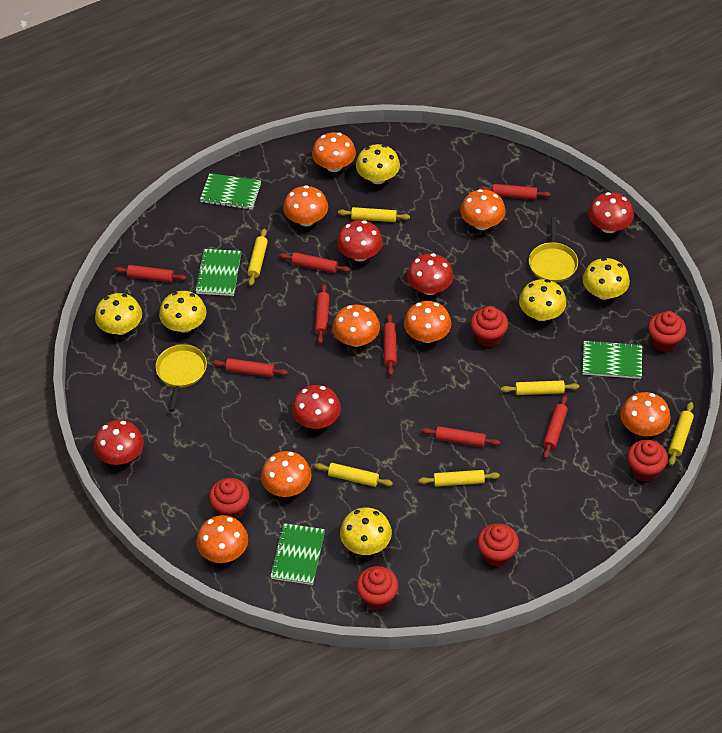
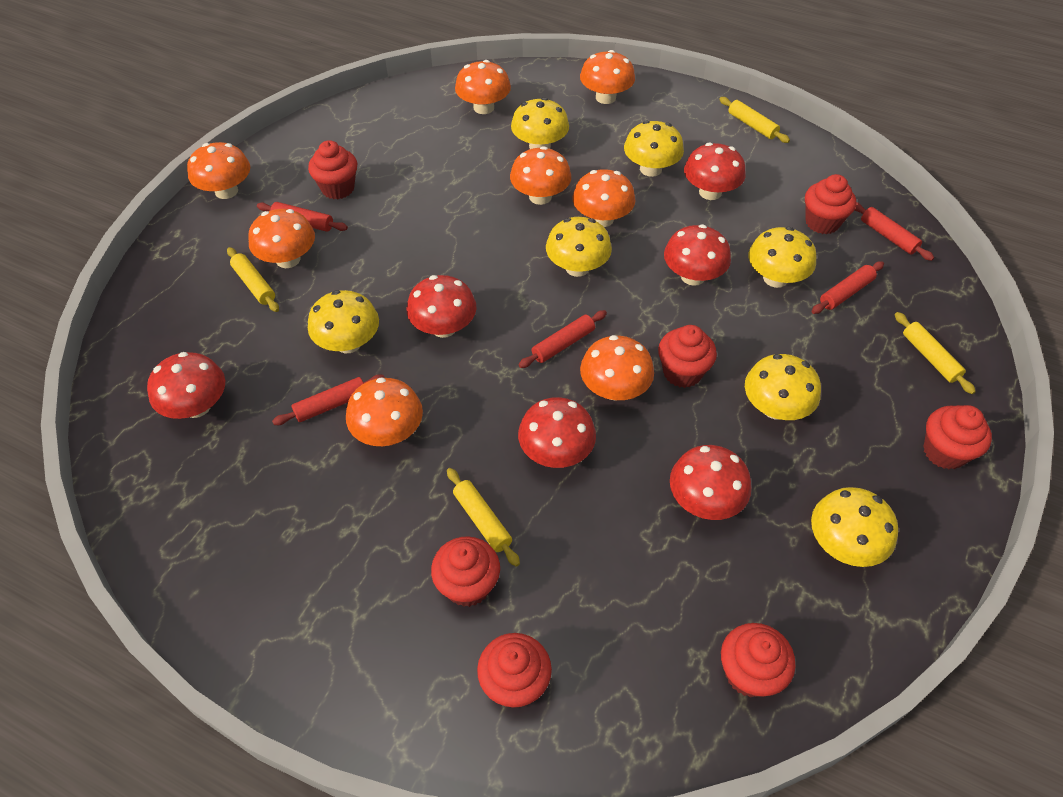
green notebook: 4 -> 0
red cupcake: 6 -> 7
red mushroom: 5 -> 6
red rolling pin: 8 -> 5
yellow mushroom: 6 -> 7
yellow pan: 2 -> 0
yellow rolling pin: 6 -> 4

